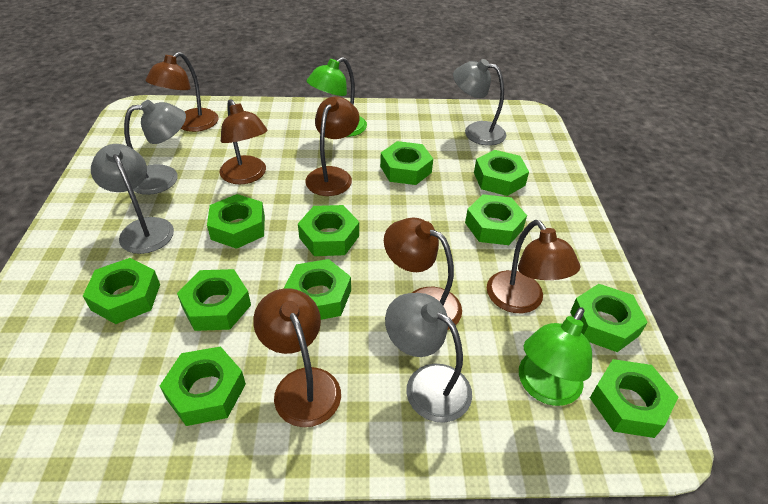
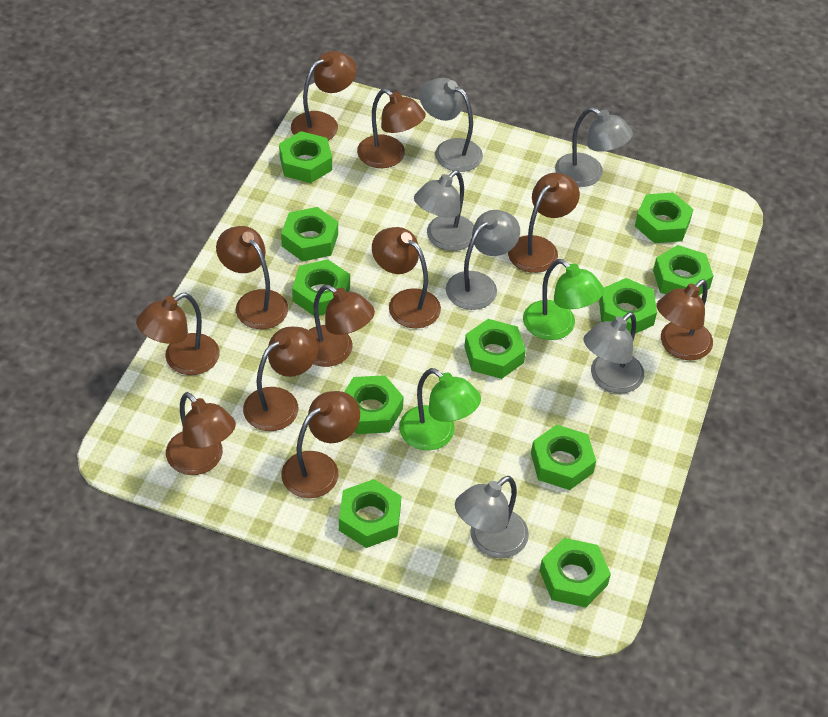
brown lamp: 6 -> 11
grey lamp: 4 -> 6

